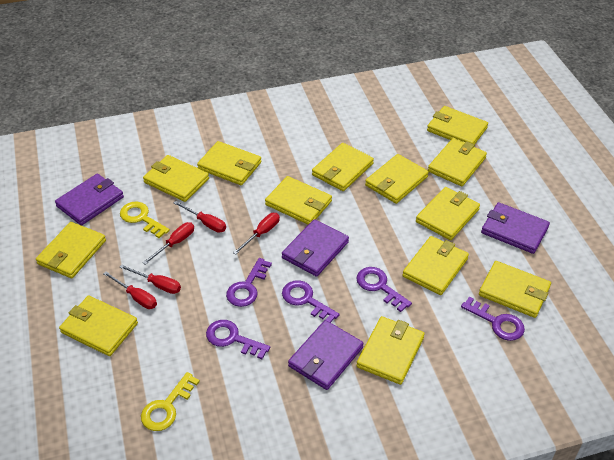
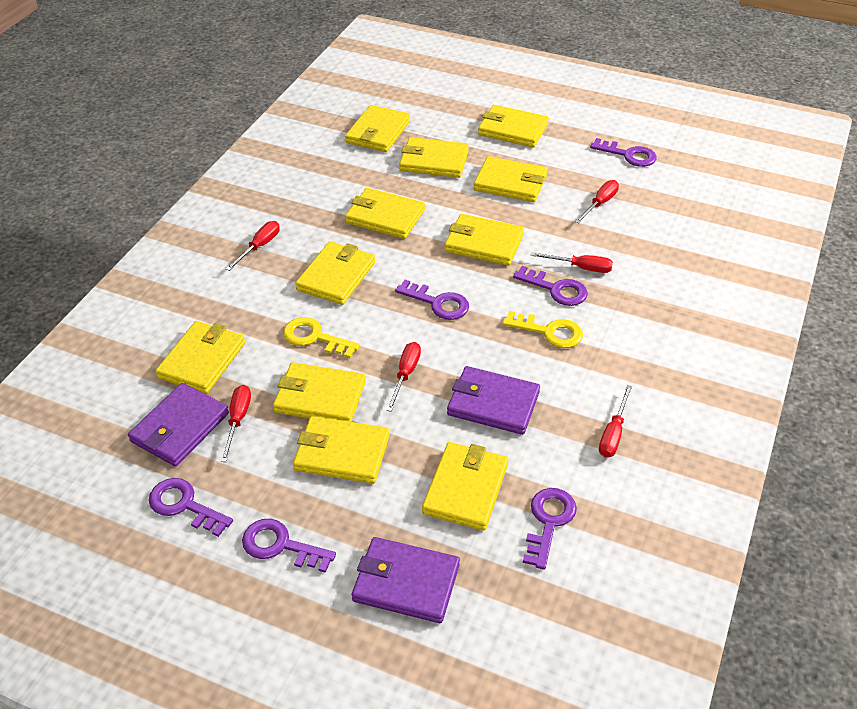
purple key: 5 -> 6
purple wallet: 4 -> 3
red screwdriver: 5 -> 6
yellow wallet: 13 -> 11

